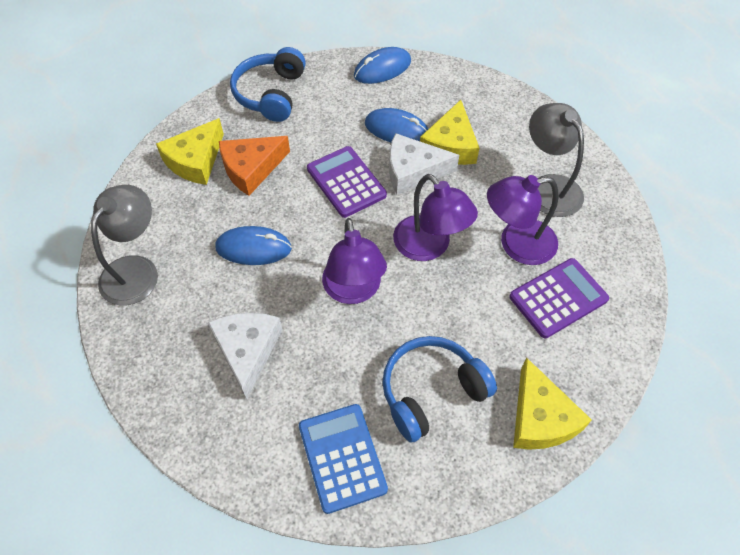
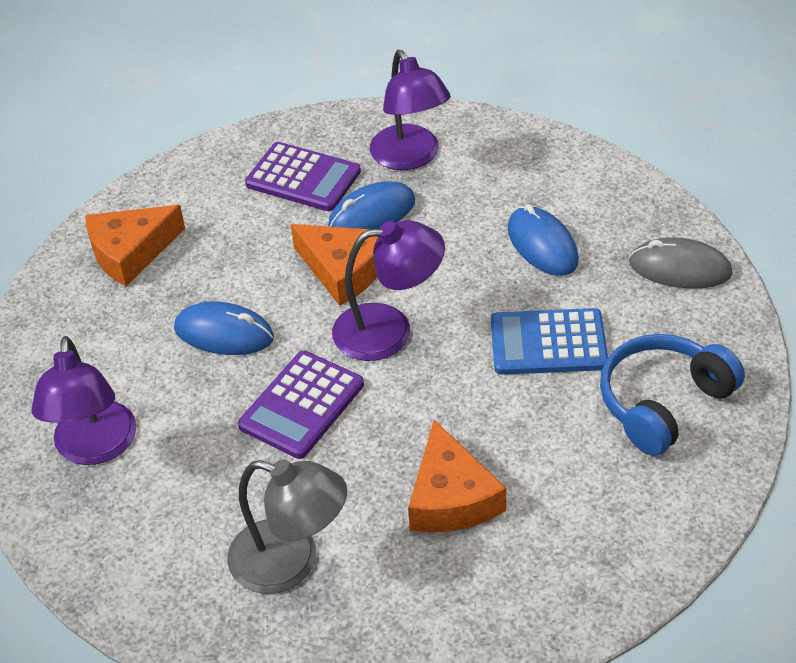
blue headphones: 2 -> 1
grey lamp: 2 -> 1
grey mouse: 0 -> 1
orange cheese: 1 -> 3
white cheese: 2 -> 0
yellow cheese: 3 -> 0

